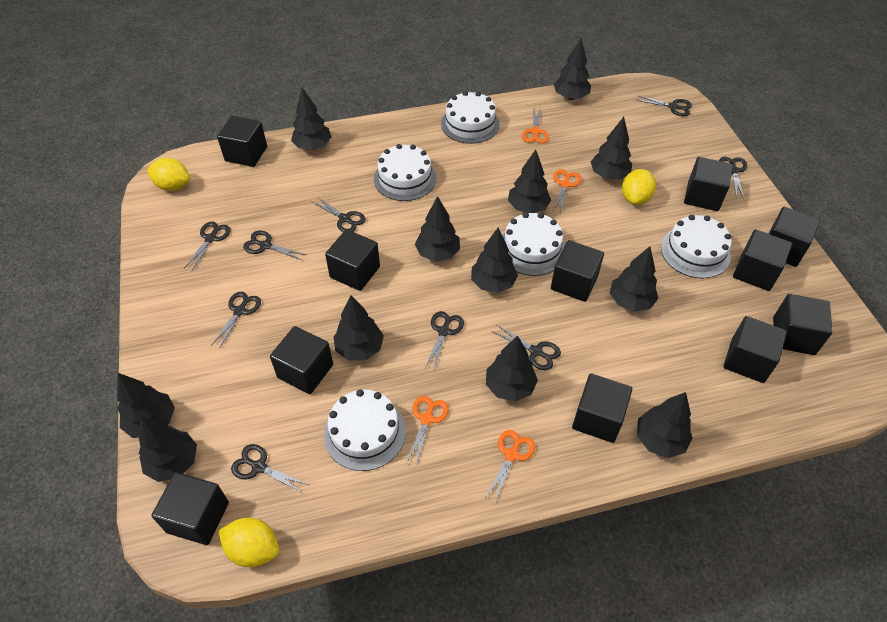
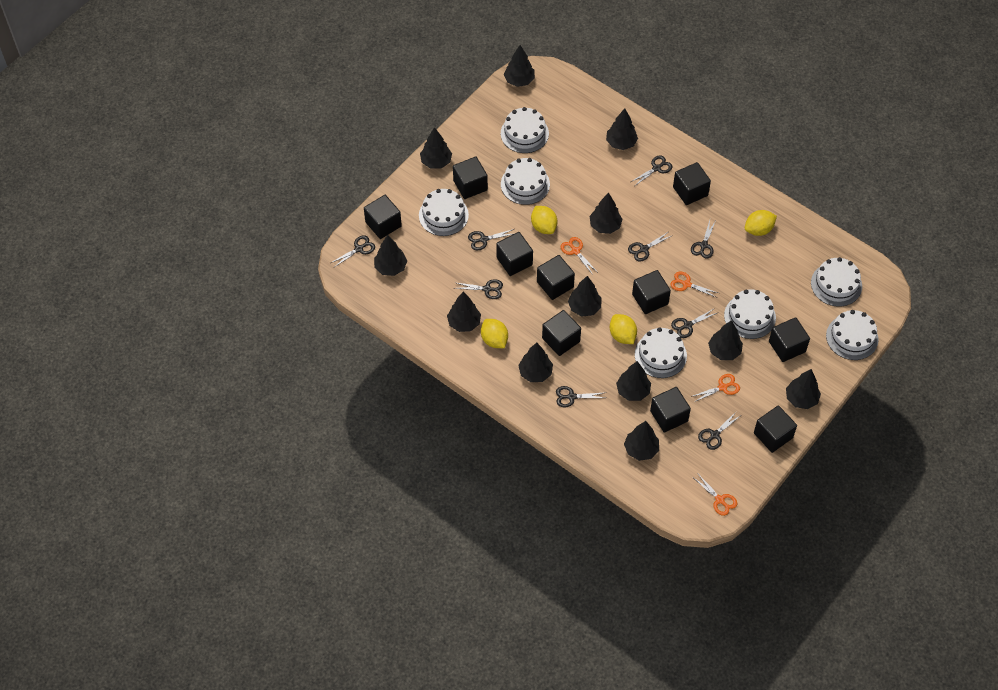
black cube: 11 -> 10
white cake: 5 -> 7
yellow lemon: 3 -> 4

